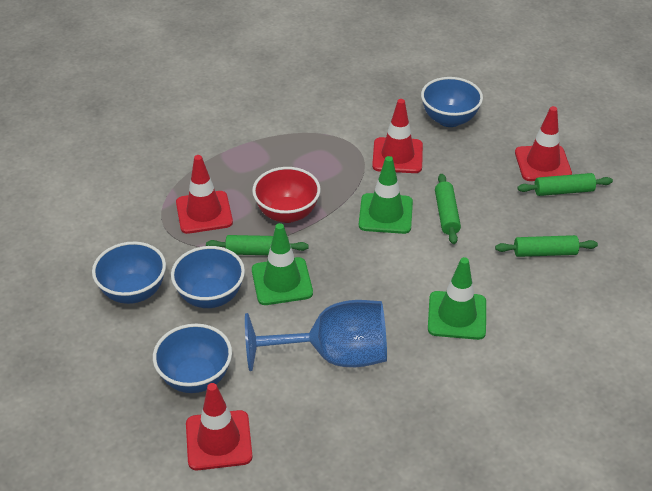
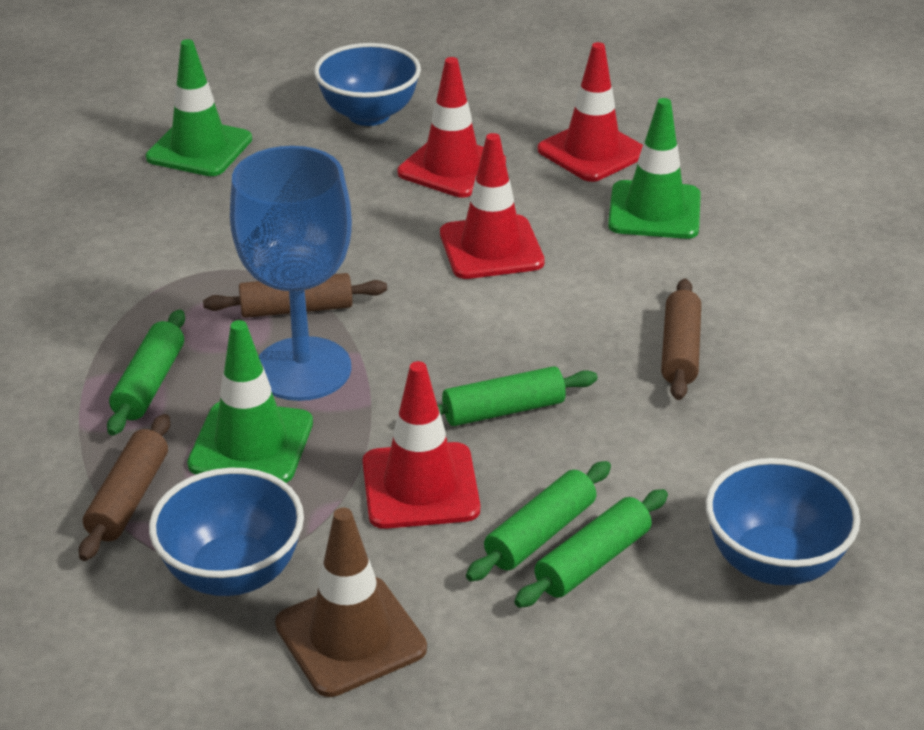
blue bowl: 4 -> 3
brown rolling pin: 0 -> 3
brown traffic cone: 0 -> 1
red bowl: 1 -> 0

